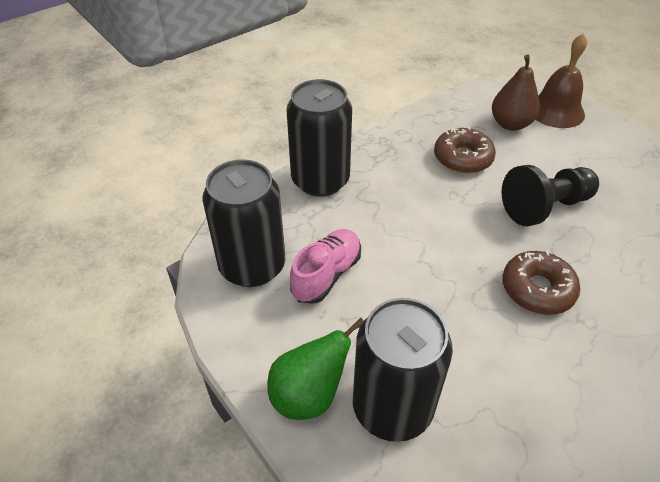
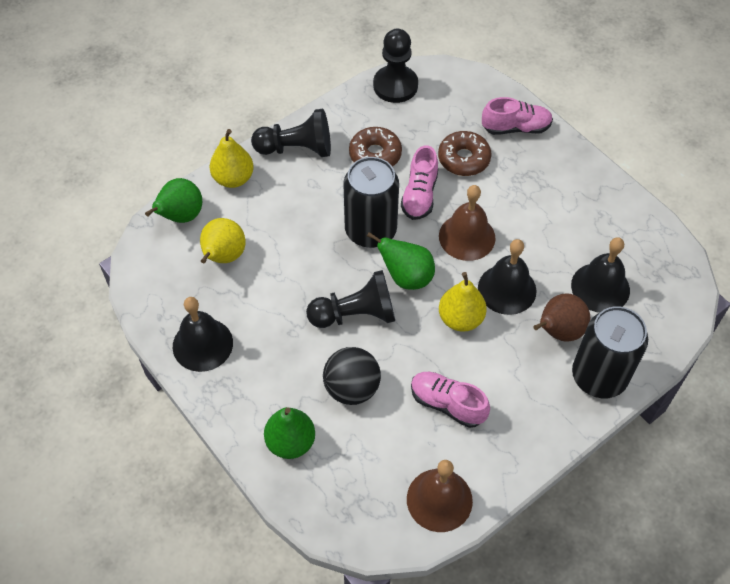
black ball: 0 -> 1
black bell: 0 -> 3
black can: 3 -> 2
black pawn: 1 -> 3
brown bell: 1 -> 2
green pear: 1 -> 3
pink shoe: 1 -> 3
yellow pear: 0 -> 3

